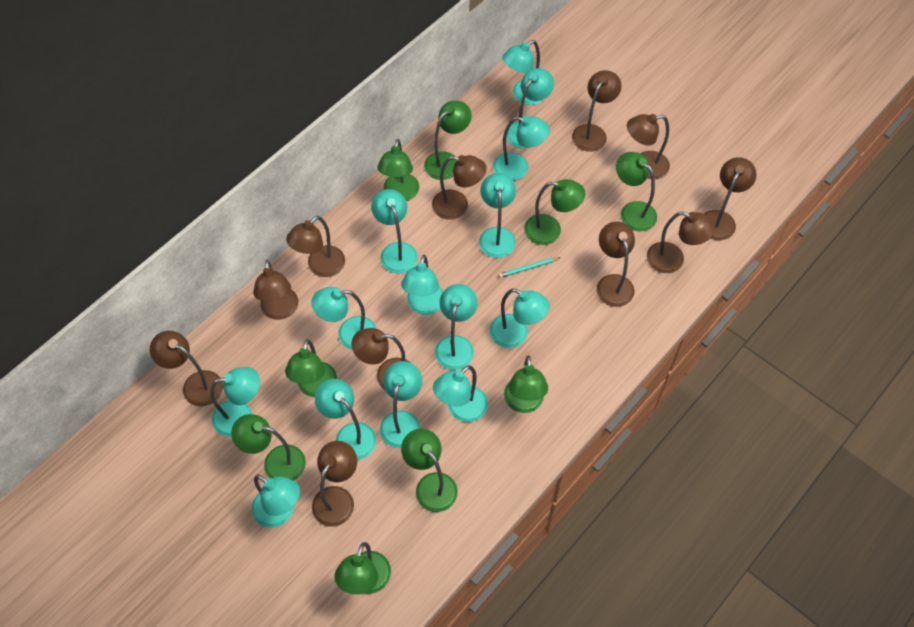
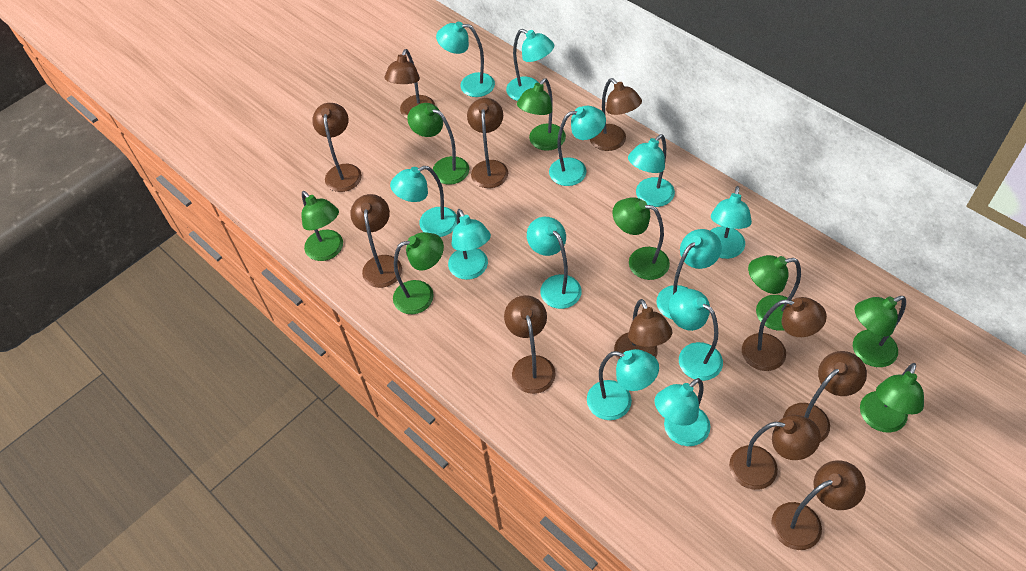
green lamp: 9 -> 8
turquoise lamp: 14 -> 12
turquoise pencil: 1 -> 0

